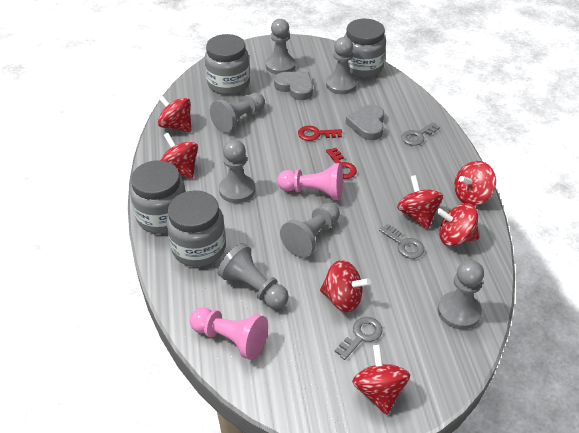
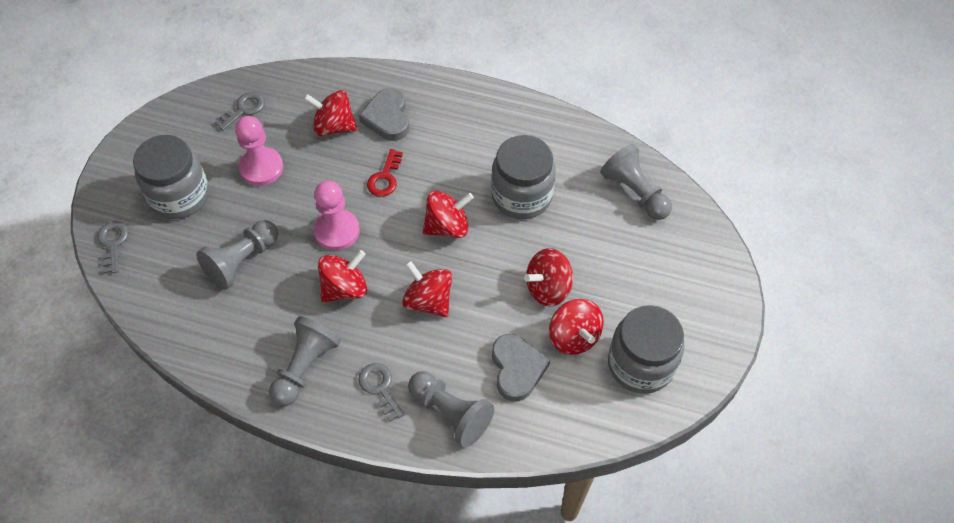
grey jar: 4 -> 3
grey pawn: 7 -> 4
red key: 2 -> 1
red spinning top: 7 -> 6

